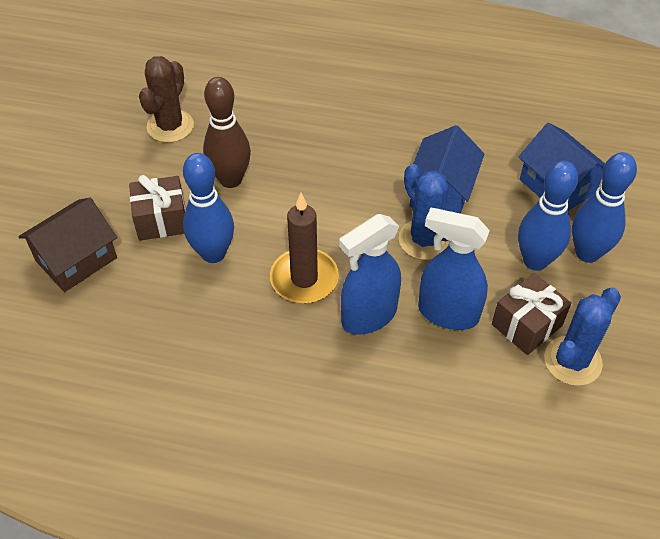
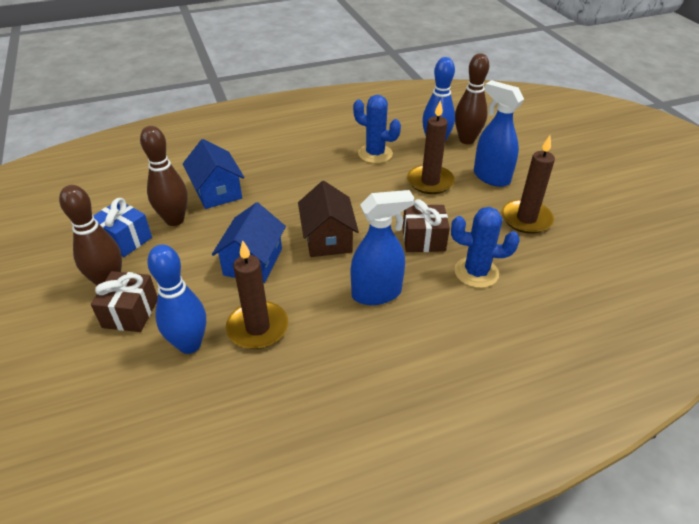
blue bowling pin: 3 -> 2
blue gift: 0 -> 1
brown bowling pin: 1 -> 3
brown cactus: 1 -> 0
brown candle: 1 -> 3

